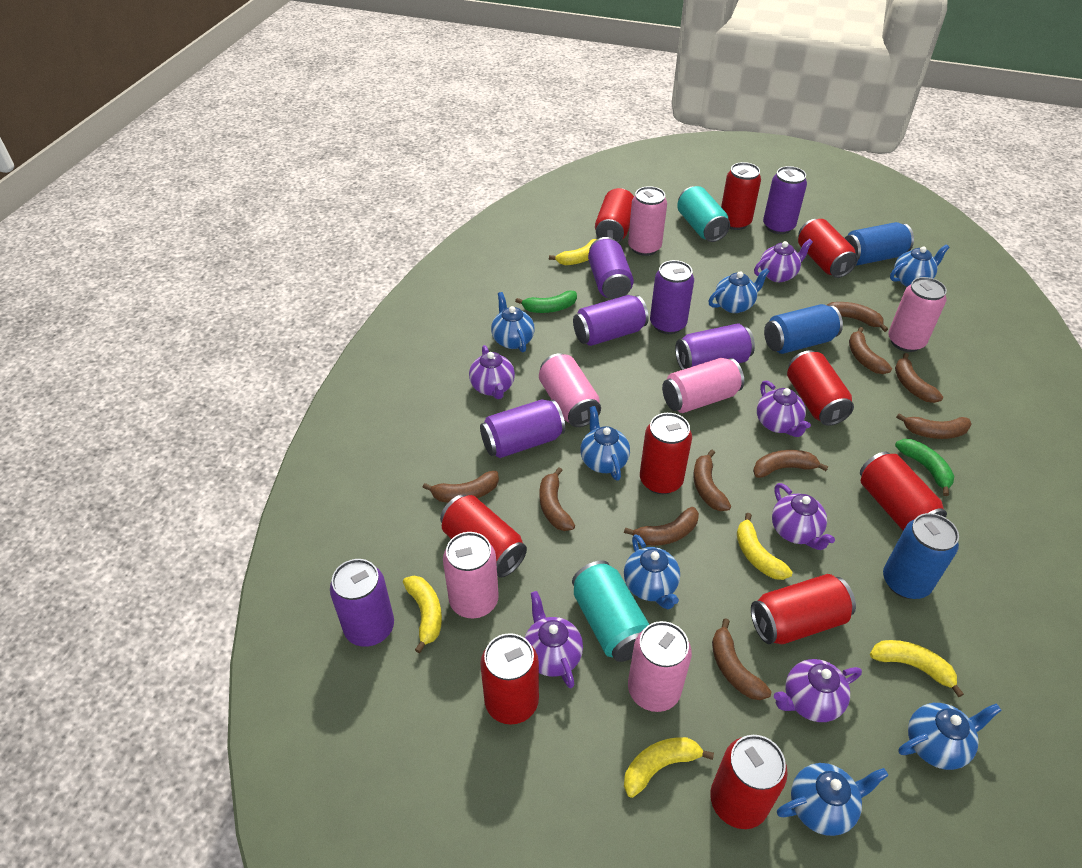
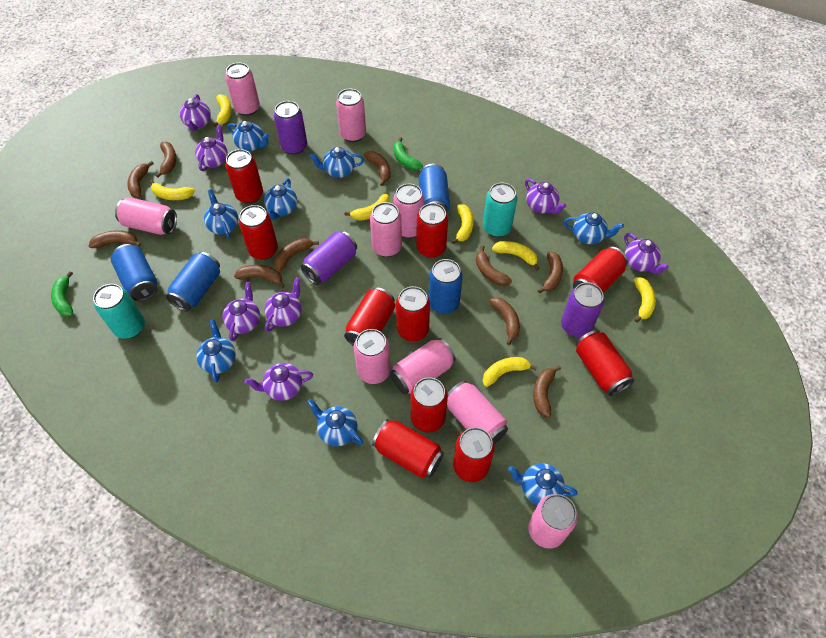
blue can: 3 -> 4
blue teapot: 7 -> 8
pink can: 6 -> 9
purple can: 7 -> 3
purple teapot: 6 -> 7
yellow banana: 5 -> 7

